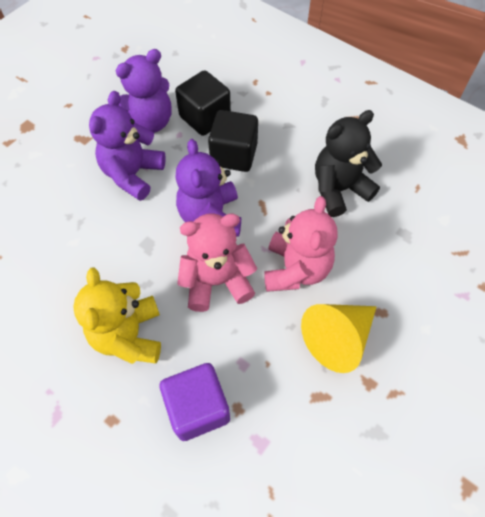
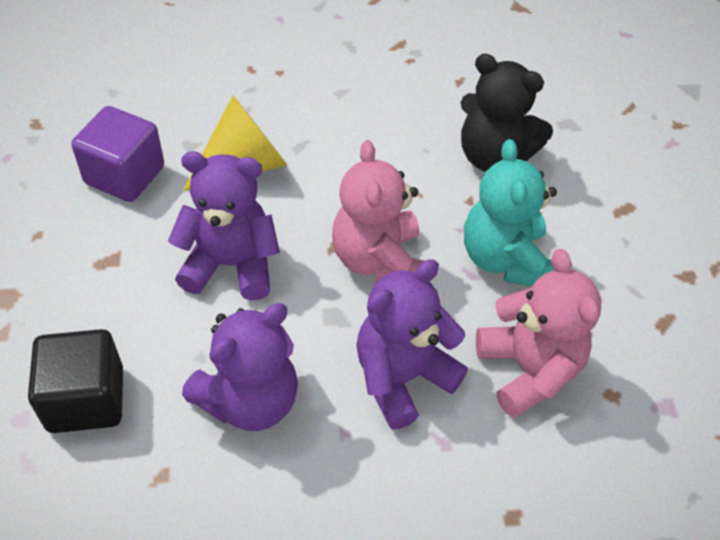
black cube: 2 -> 1
turquoise teddy bear: 0 -> 1
yellow teddy bear: 1 -> 0

